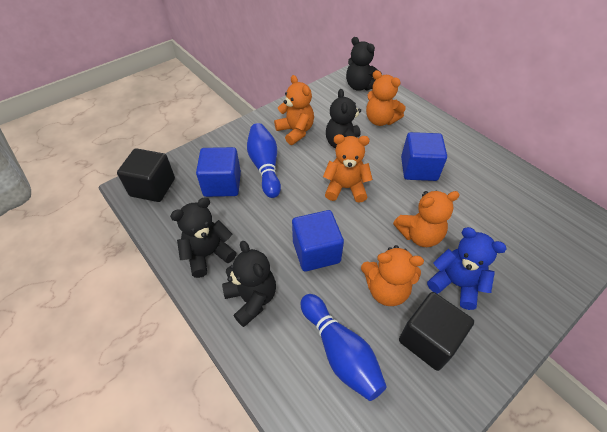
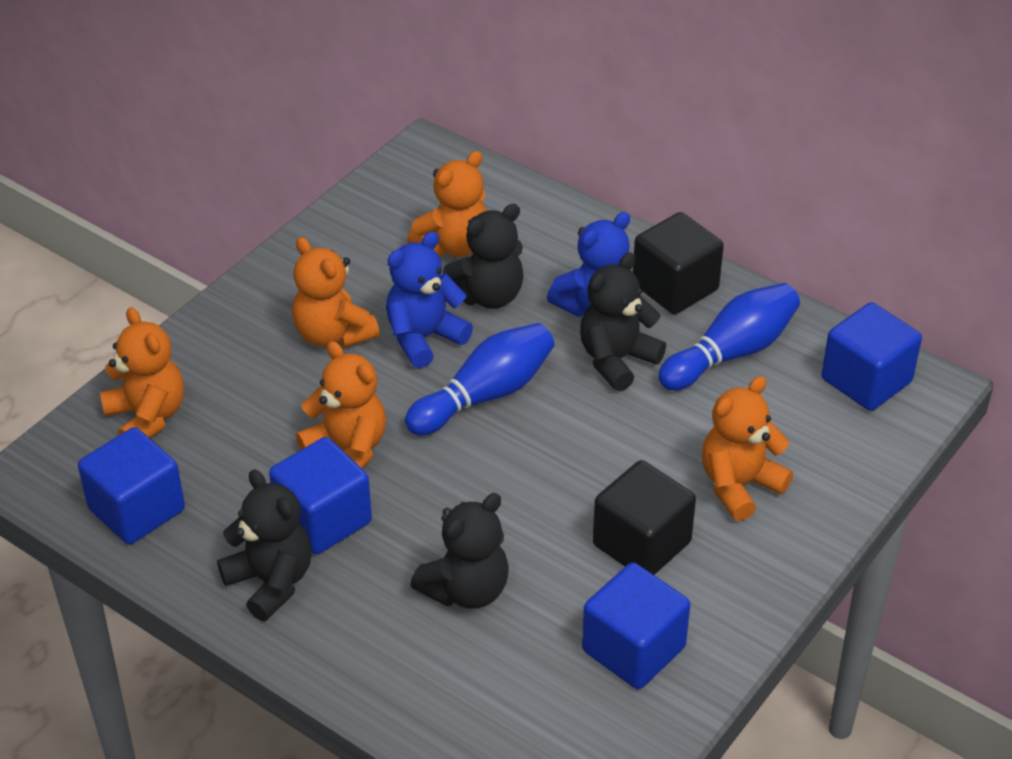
blue cube: 3 -> 4
blue teddy bear: 1 -> 2

